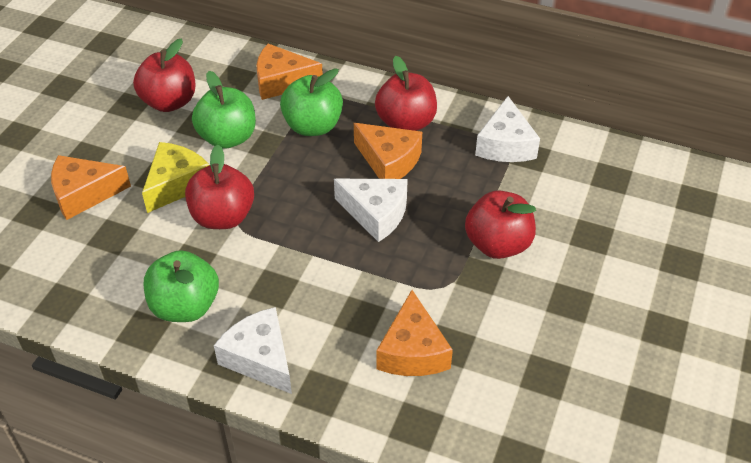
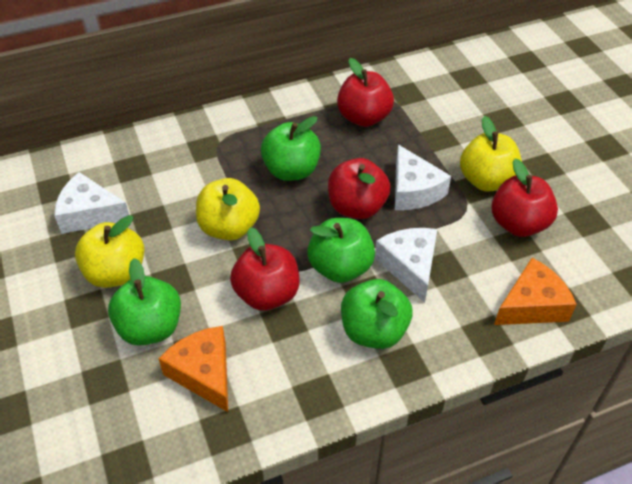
green apple: 3 -> 4
orange cheese: 4 -> 2
yellow apple: 0 -> 3
yellow cheese: 1 -> 0

